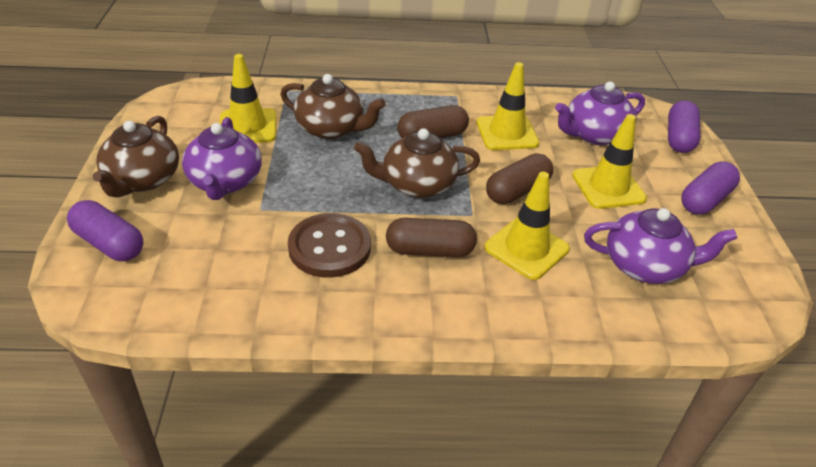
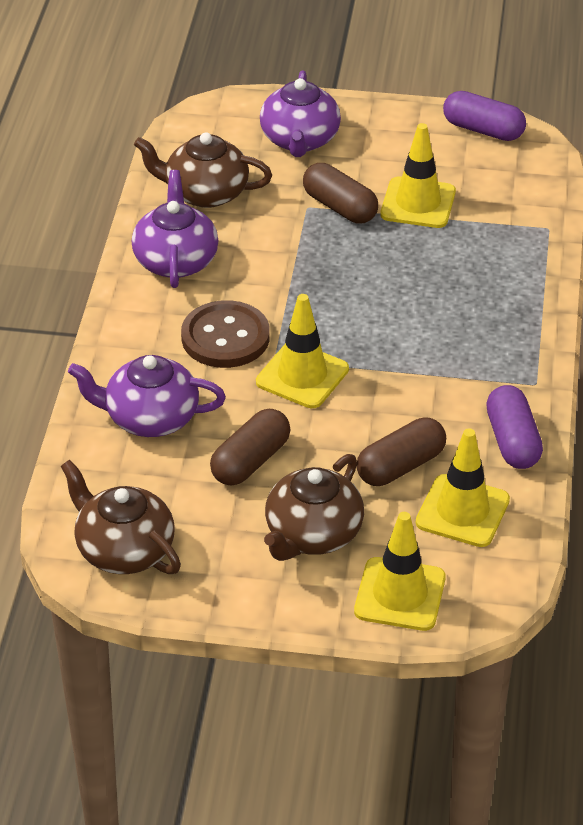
purple capsule: 3 -> 2

